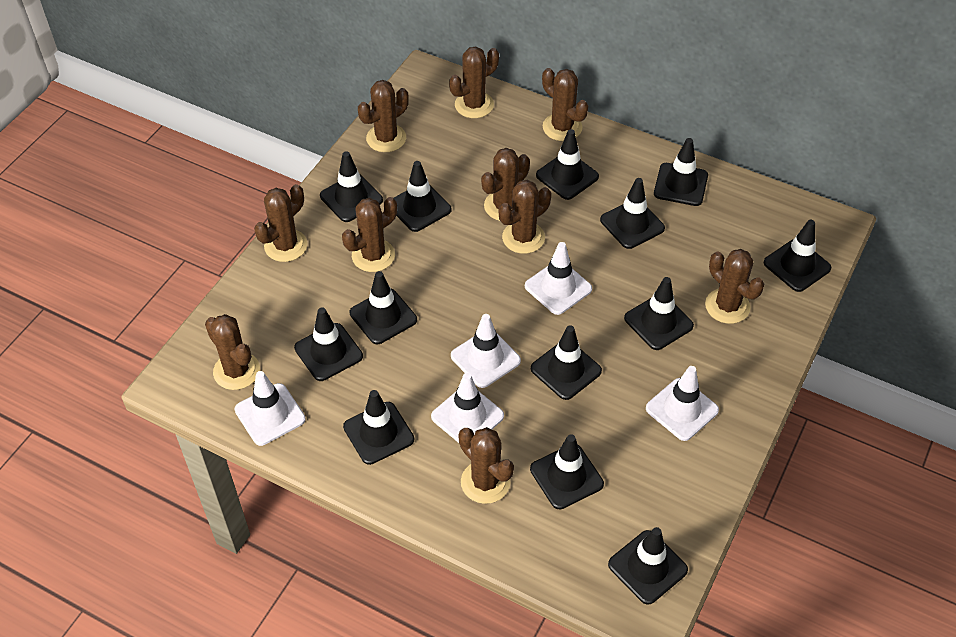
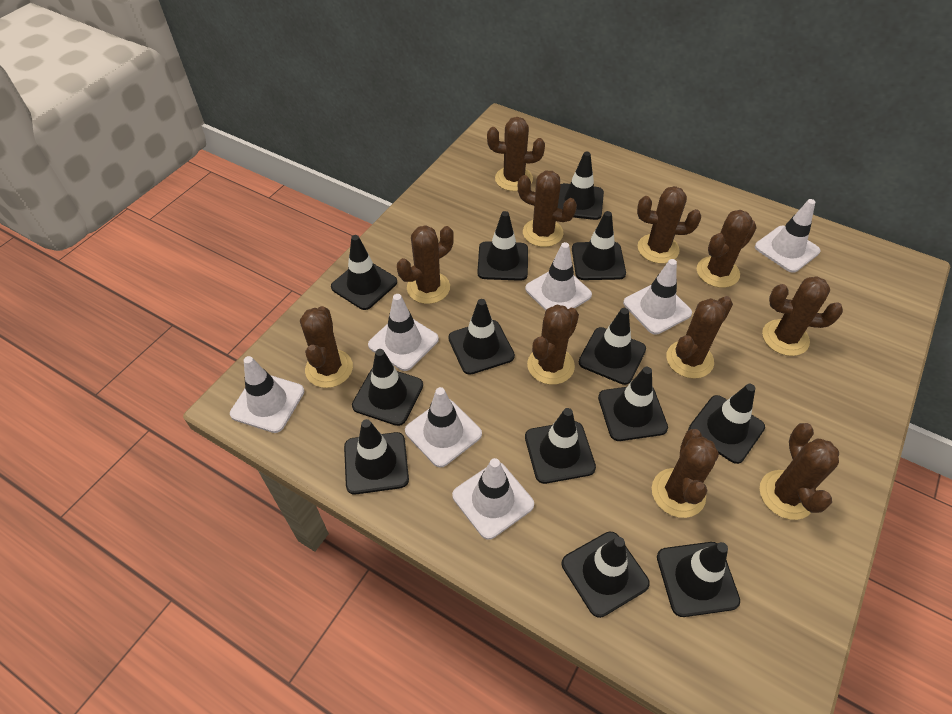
brown cactus: 10 -> 11
white traffic cone: 5 -> 7

